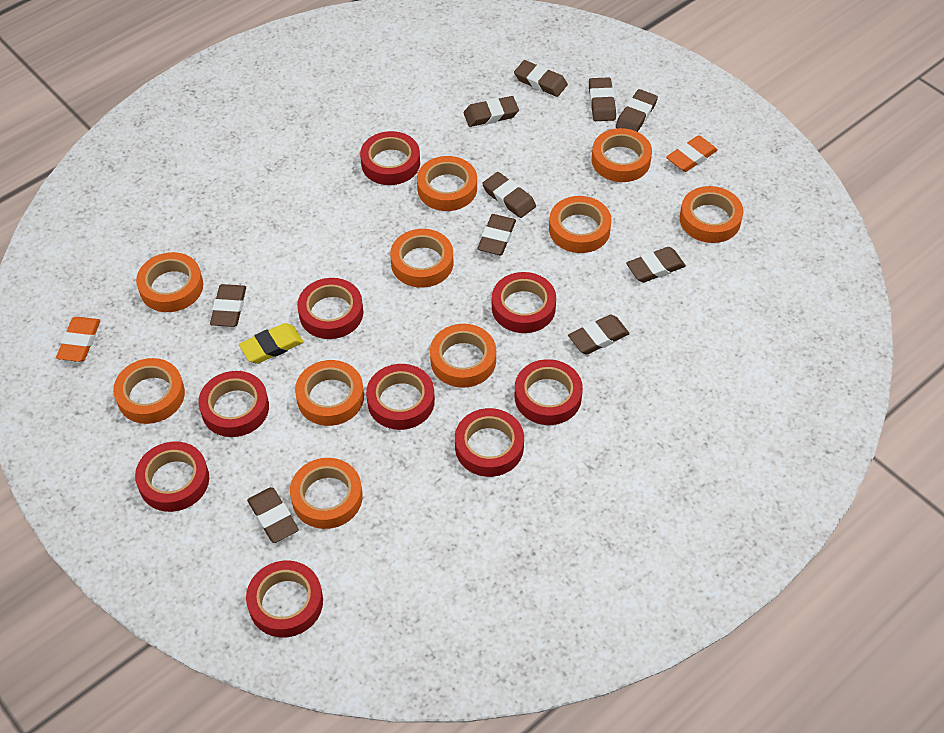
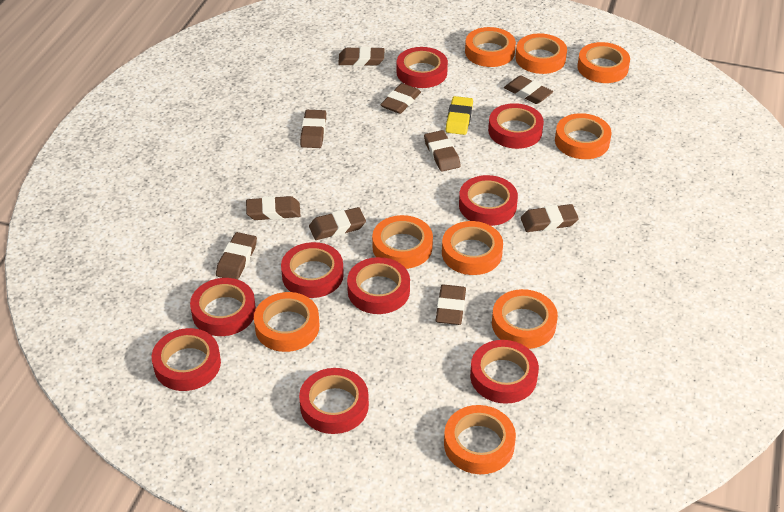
orange eraser: 2 -> 0
orange tape: 10 -> 9

